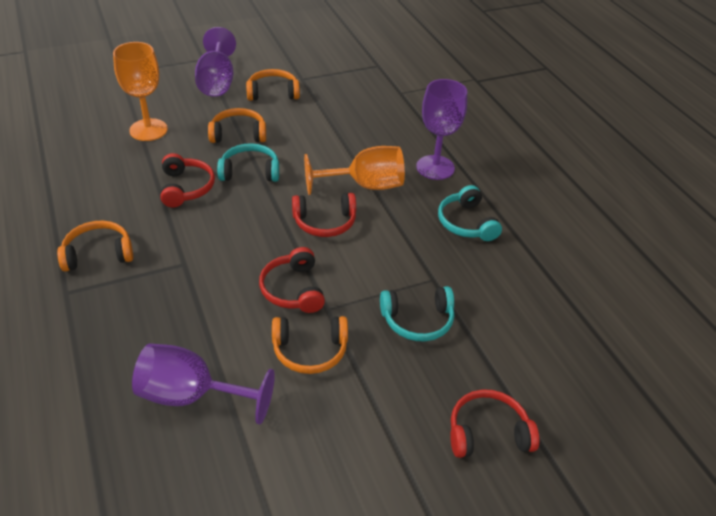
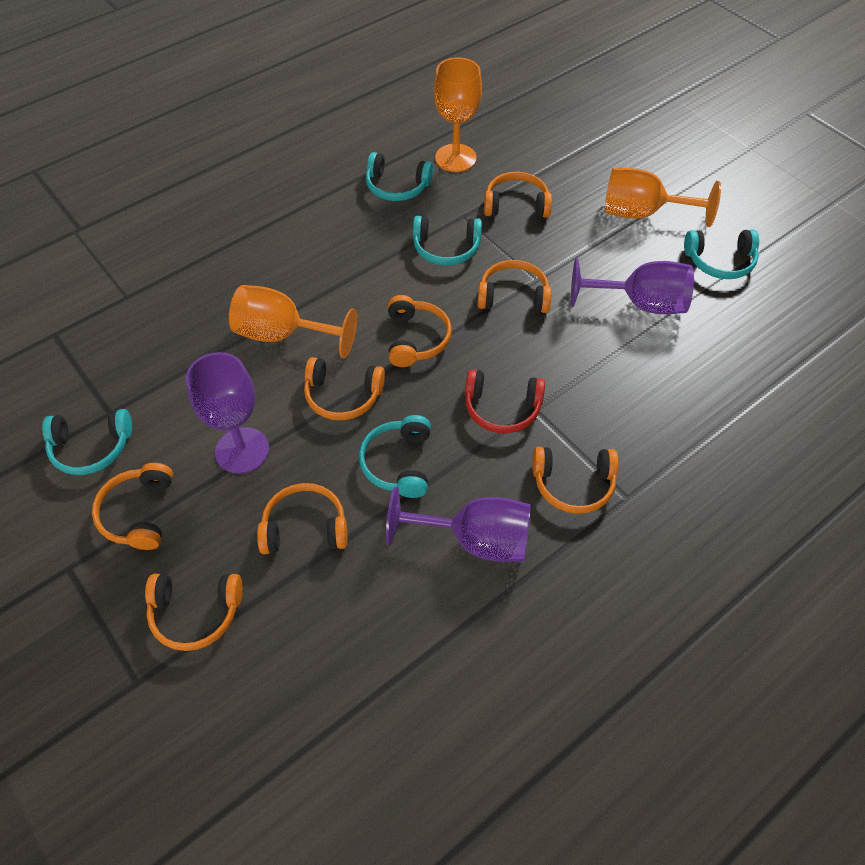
orange goblet: 2 -> 3
orange headphones: 4 -> 8
red headphones: 4 -> 1
turquoise headphones: 3 -> 5

